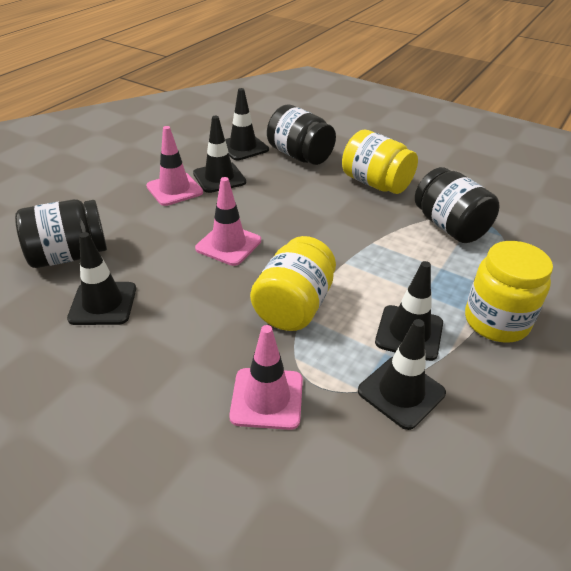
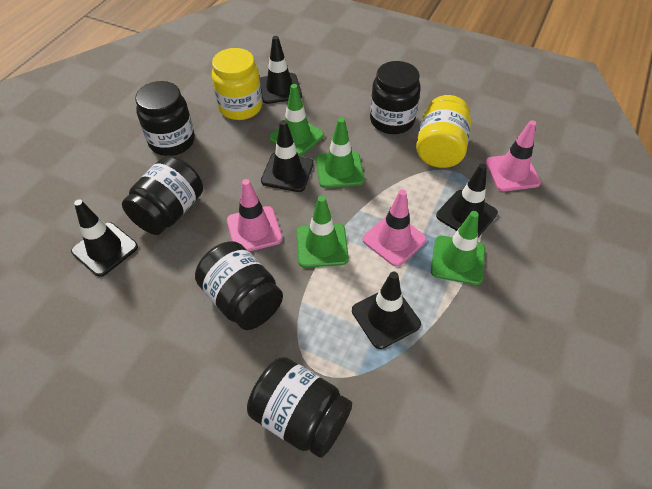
black jar: 3 -> 5
green traffic cone: 0 -> 4
yellow jar: 3 -> 2

